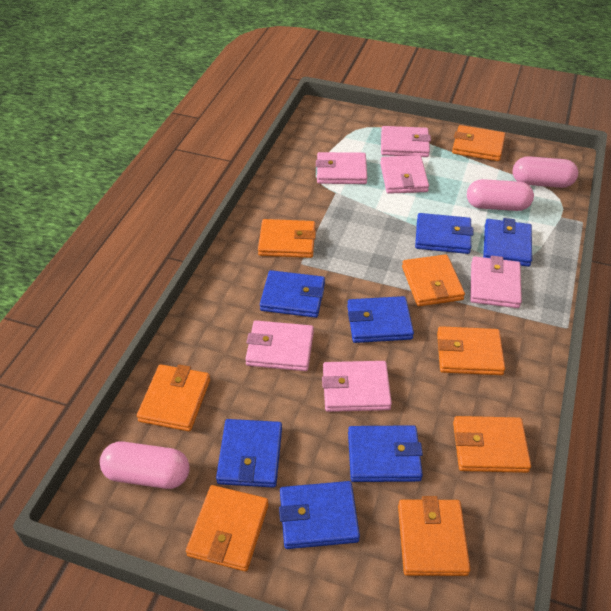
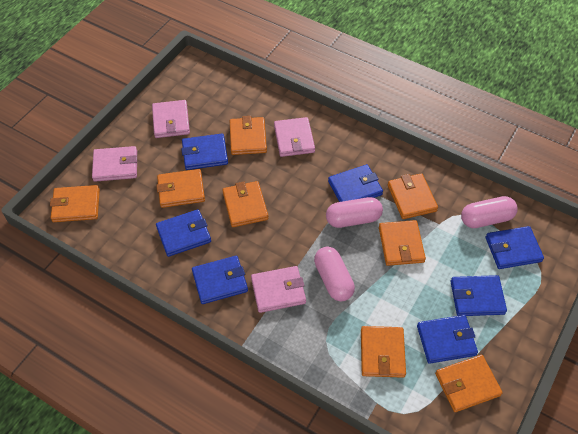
pink wallet: 6 -> 4

